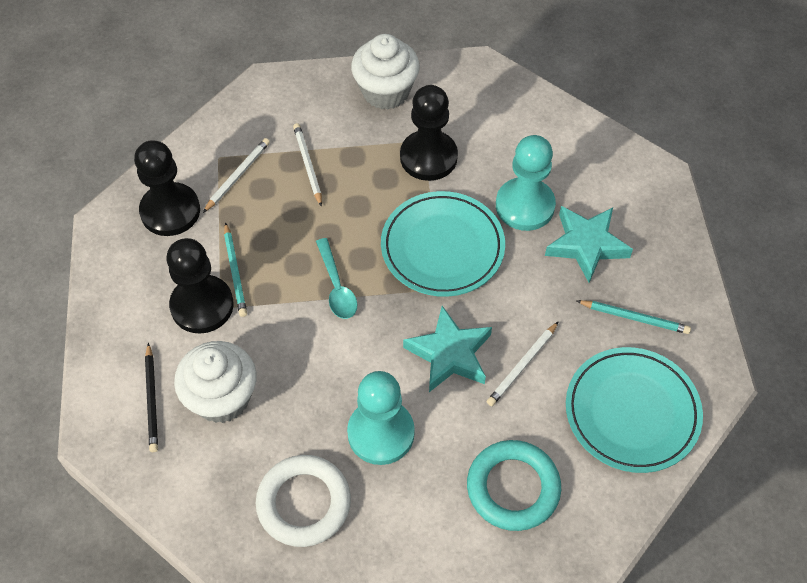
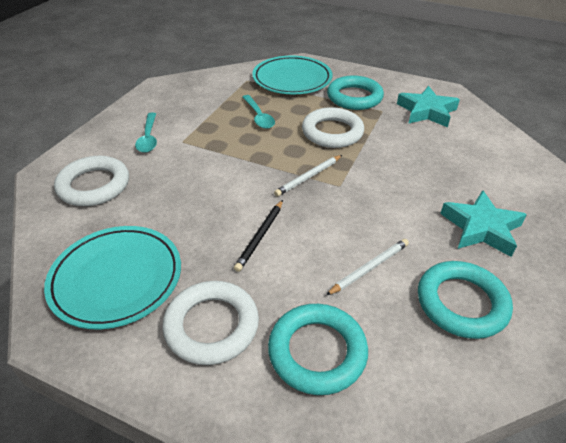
black pawn: 3 -> 0
turquoise pawn: 2 -> 0
turquoise pencil: 2 -> 0
turquoise ring: 1 -> 3
turquoise spoon: 1 -> 2
white cupcake: 2 -> 0
white pencil: 3 -> 2
white ring: 1 -> 3

